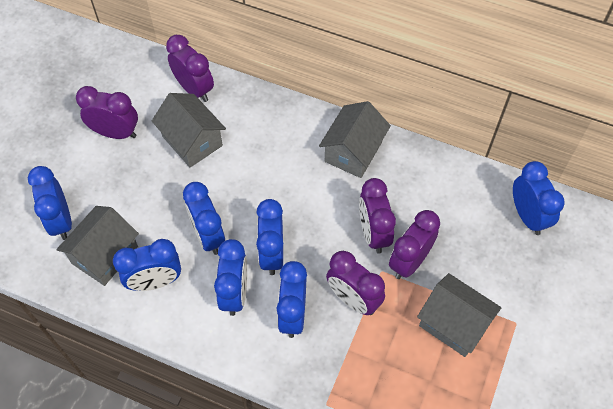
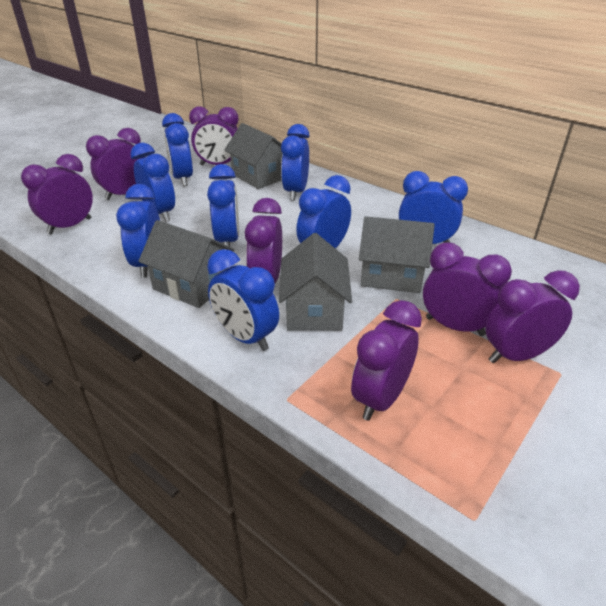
blue clock: 7 -> 8
purple clock: 5 -> 7

